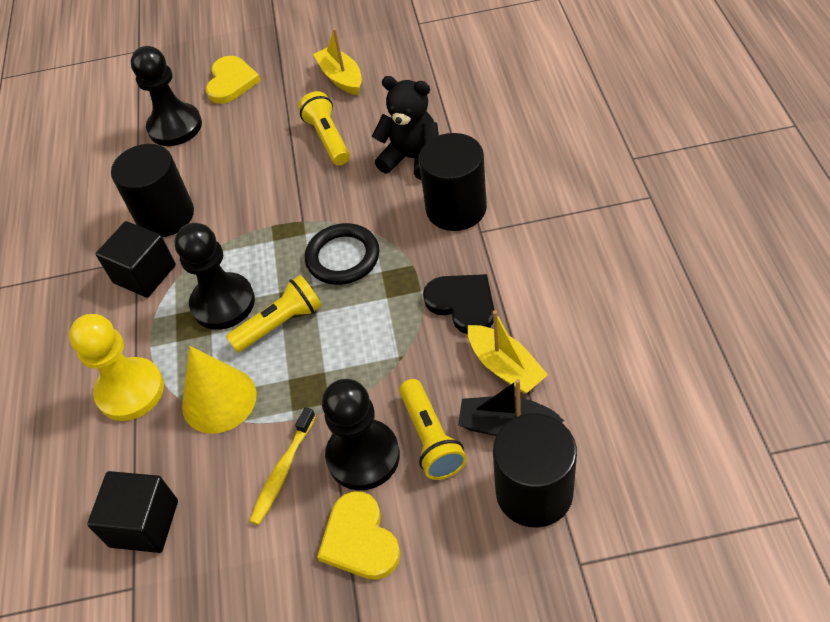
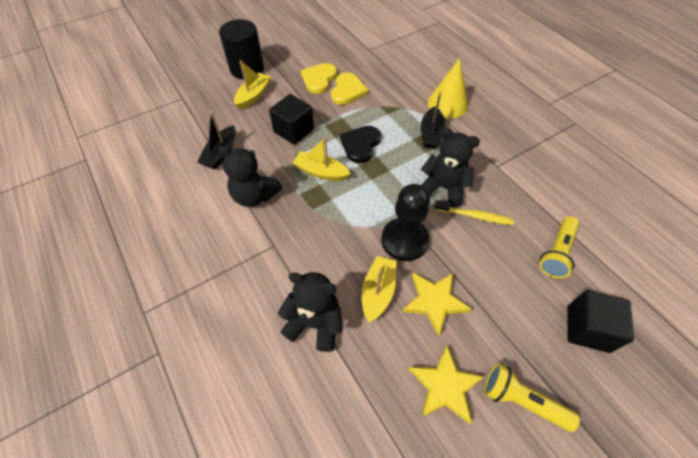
black boat: 1 -> 2
black cylinder: 3 -> 1
black pawn: 3 -> 1
black ring: 1 -> 0
black teddy bear: 1 -> 3
yellow boat: 2 -> 3
yellow flashlight: 3 -> 2
yellow pawn: 1 -> 0
yellow star: 0 -> 2

